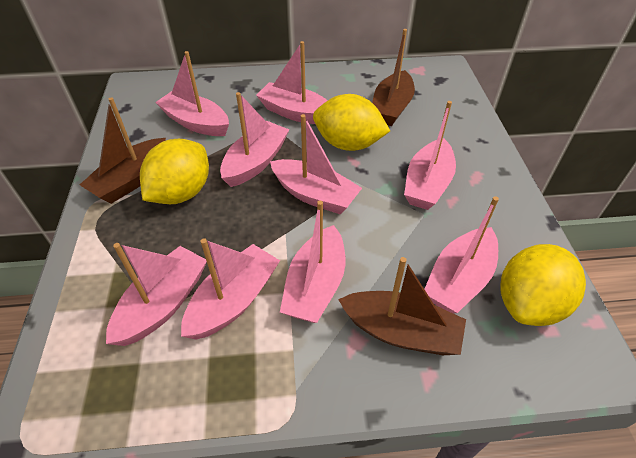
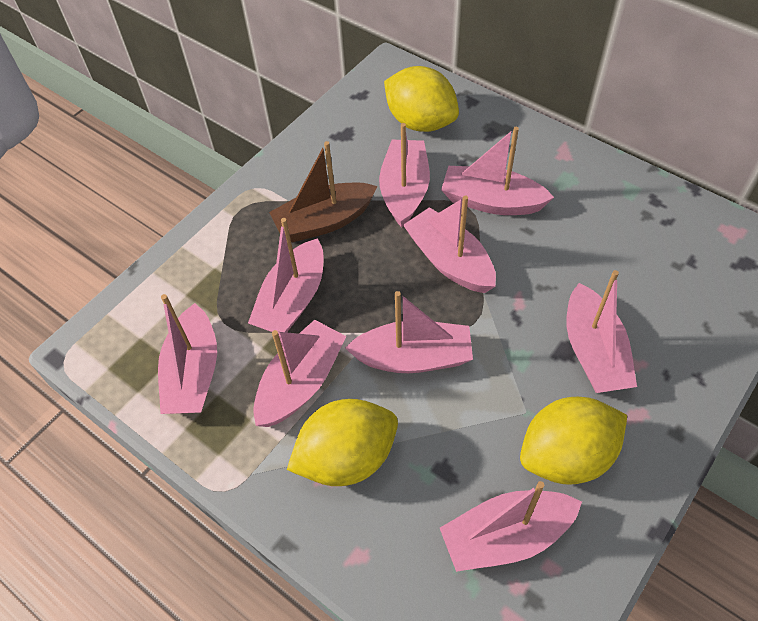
brown boat: 3 -> 1

